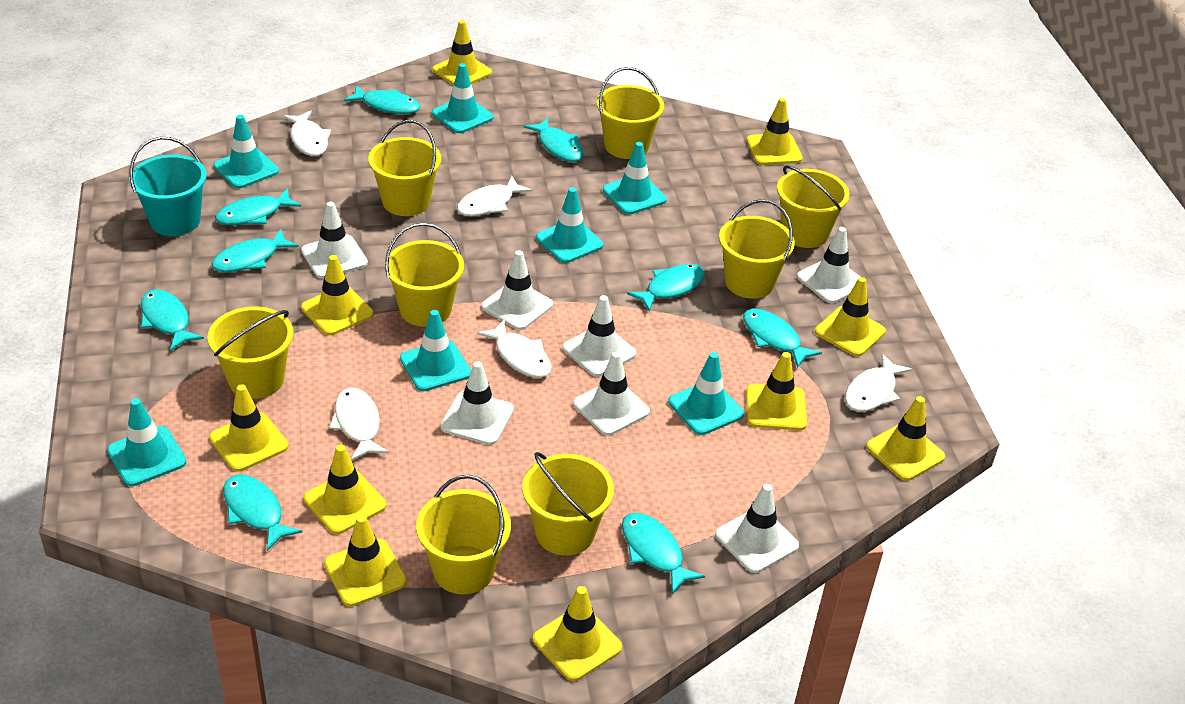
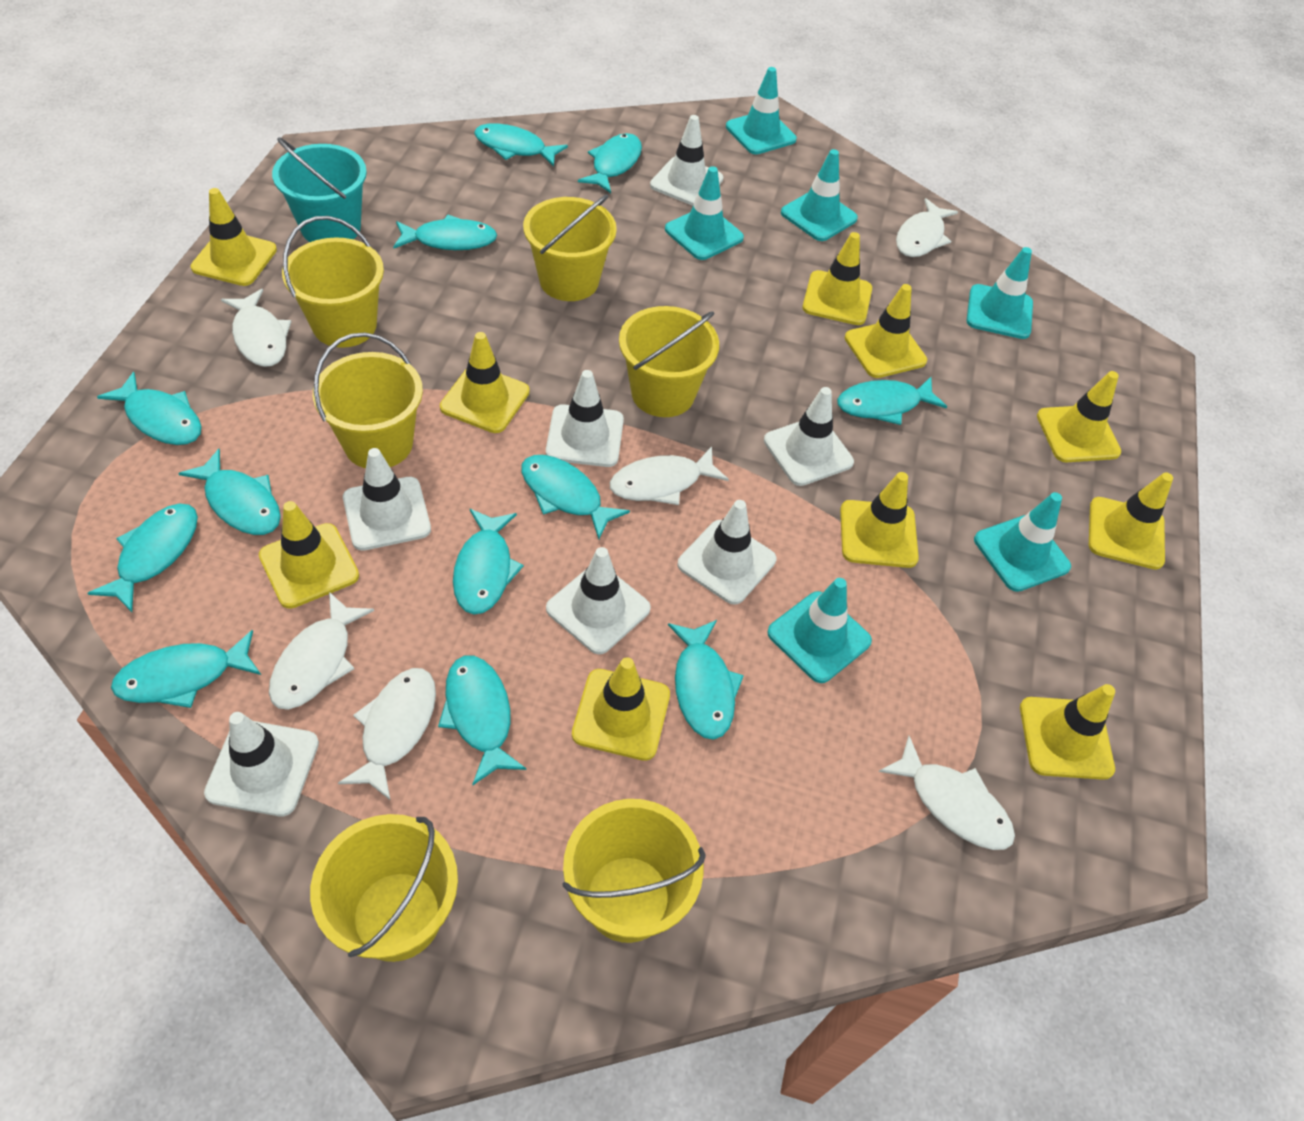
turquoise fish: 9 -> 12
turquoise traffic cone: 7 -> 6
white fish: 5 -> 6
yellow bucket: 8 -> 6

